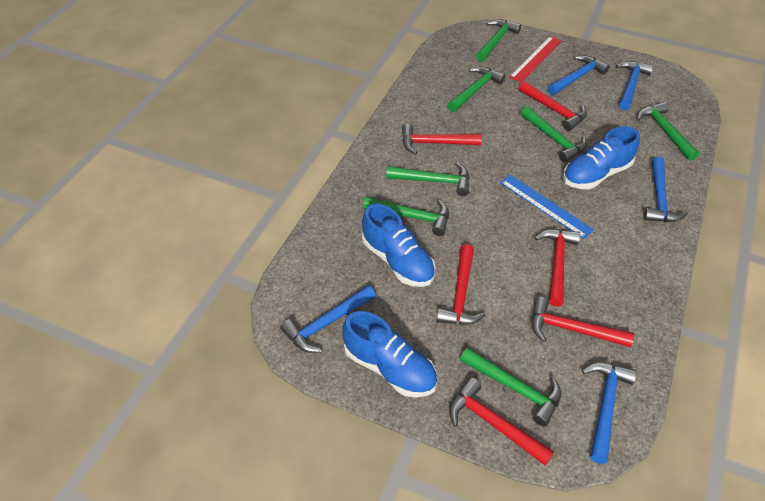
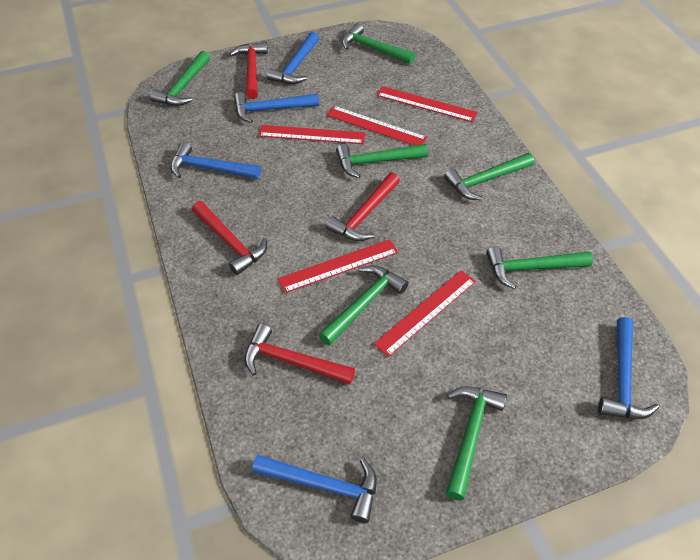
blue ruler: 1 -> 0
blue shoe: 3 -> 0
red hammer: 6 -> 4
red ruler: 1 -> 5

